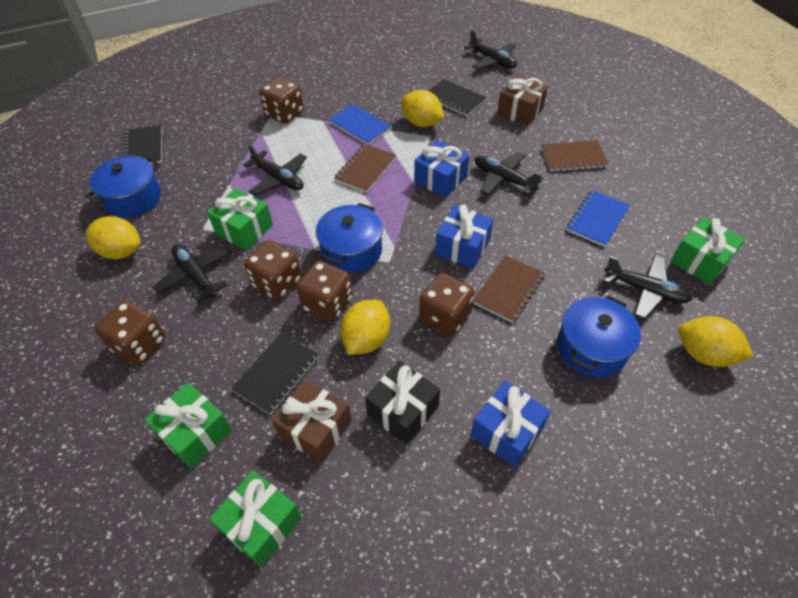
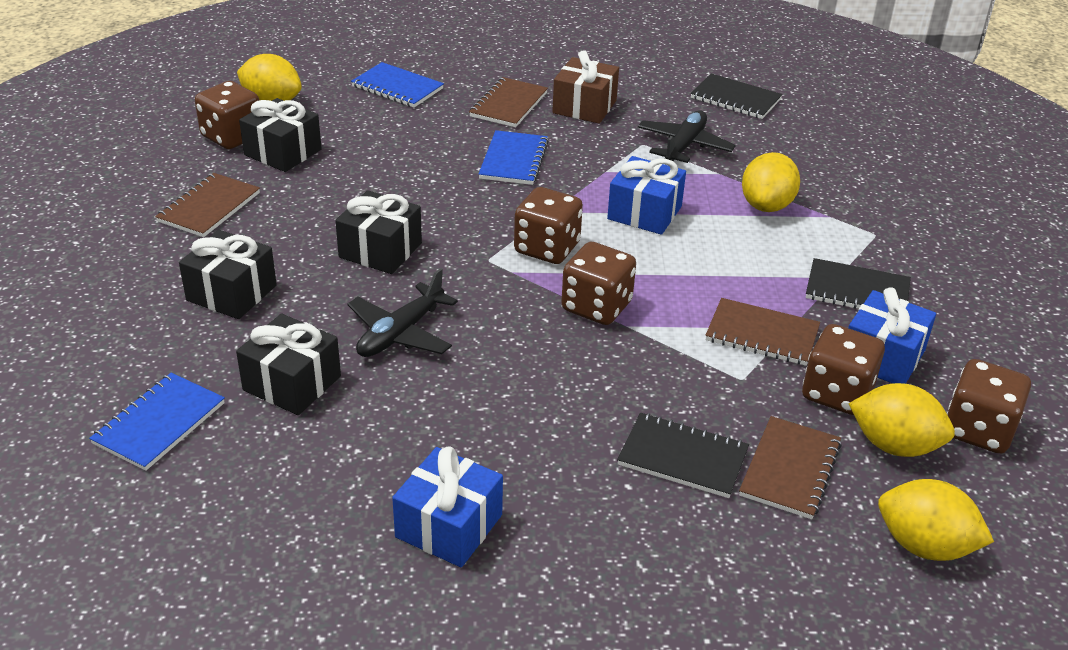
black gift: 1 -> 4
black plane: 5 -> 2
blue notebook: 2 -> 3
blue pot: 3 -> 0
brown gift: 2 -> 1
brown notebook: 3 -> 4
green gift: 4 -> 0

